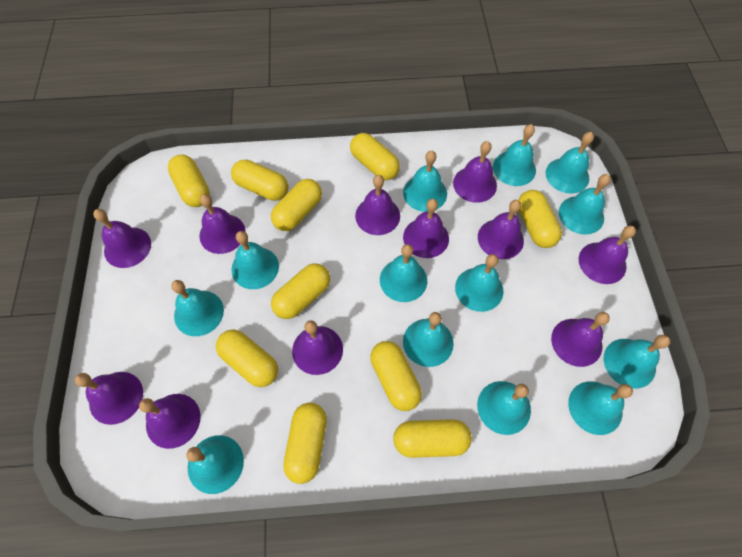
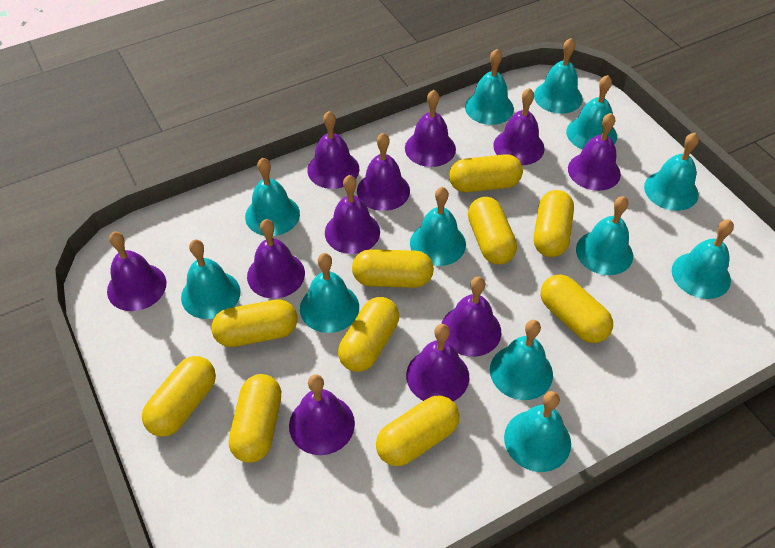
turquoise bell: 13 -> 12

